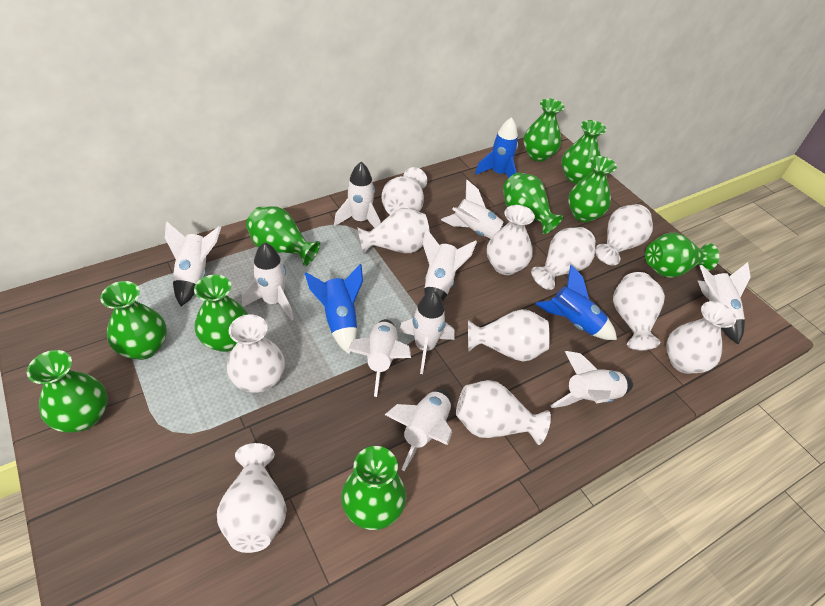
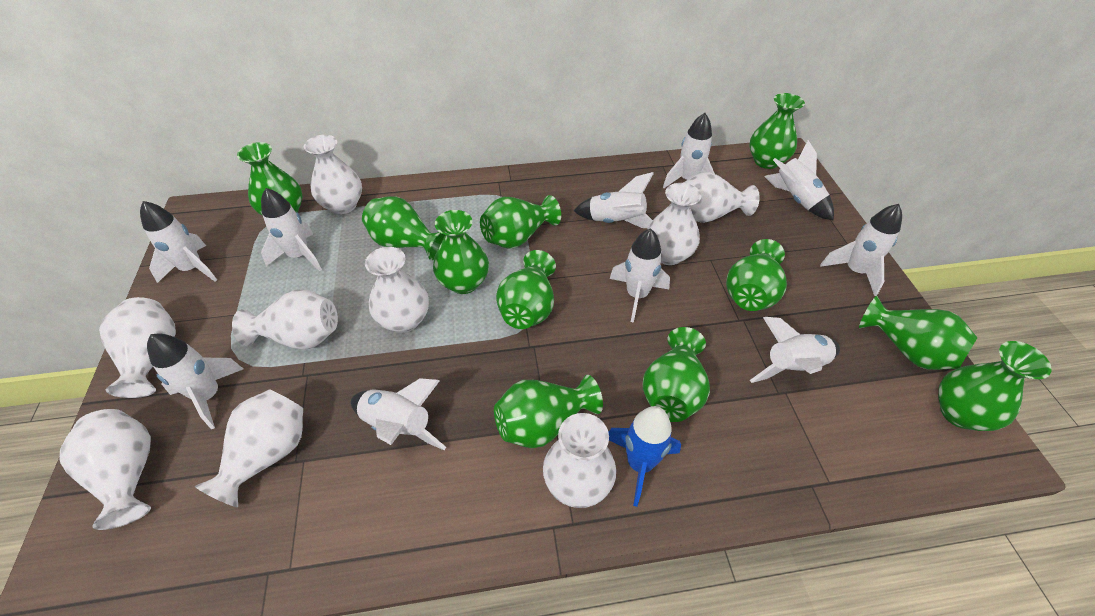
blue rocket: 3 -> 1
green vase: 10 -> 11
white vase: 11 -> 9

